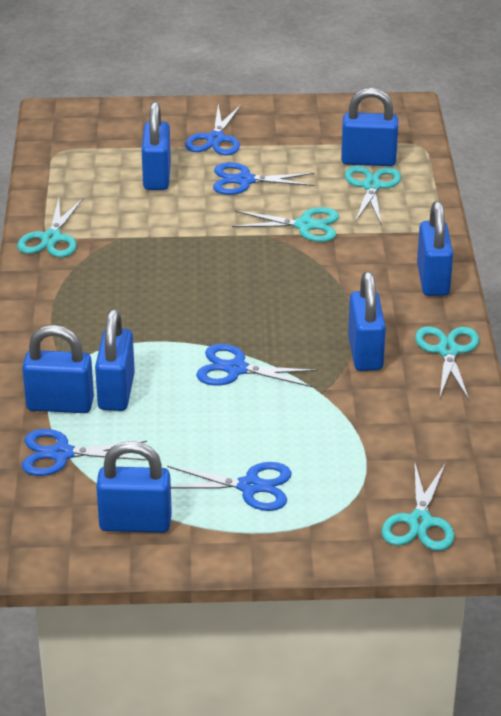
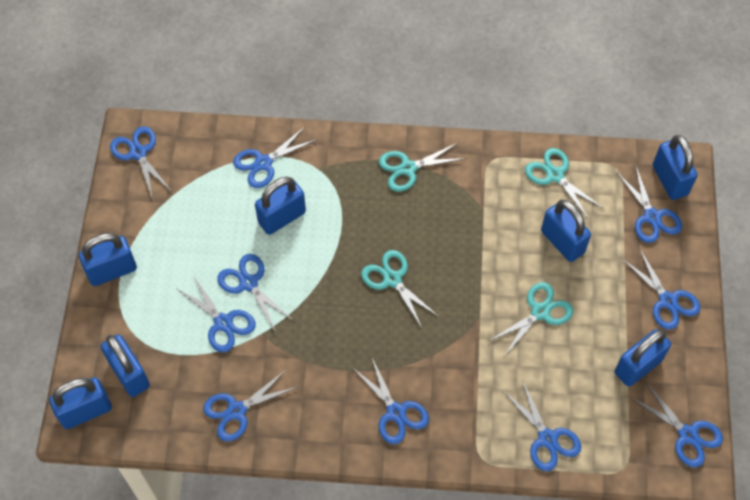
blue scissors: 5 -> 10
turquoise scissors: 5 -> 4

